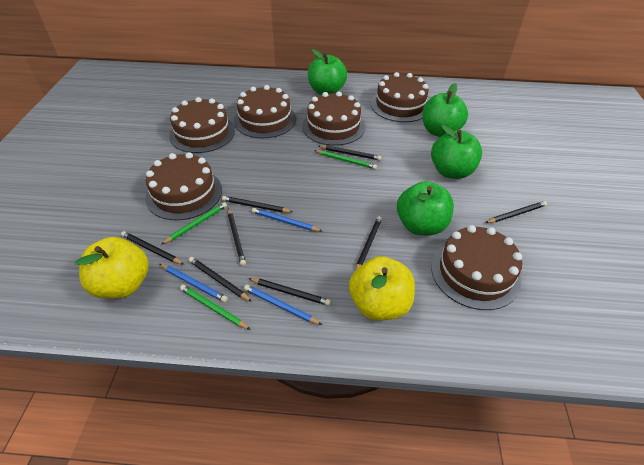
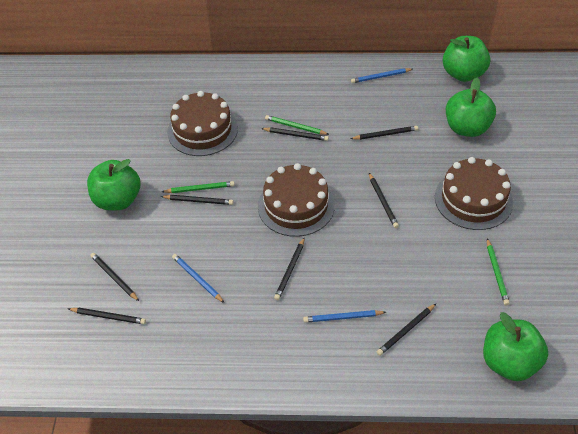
brown cake: 6 -> 3
yellow apple: 2 -> 0

